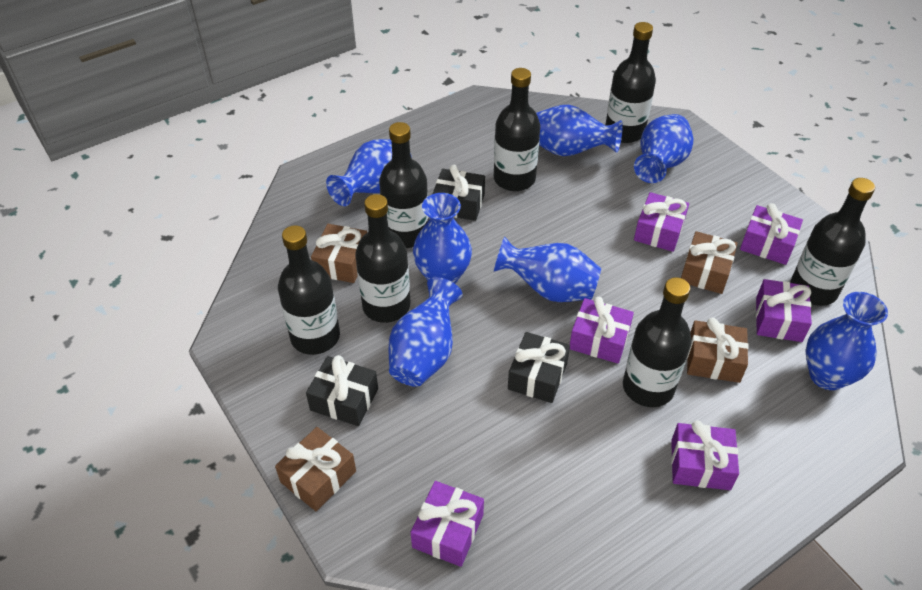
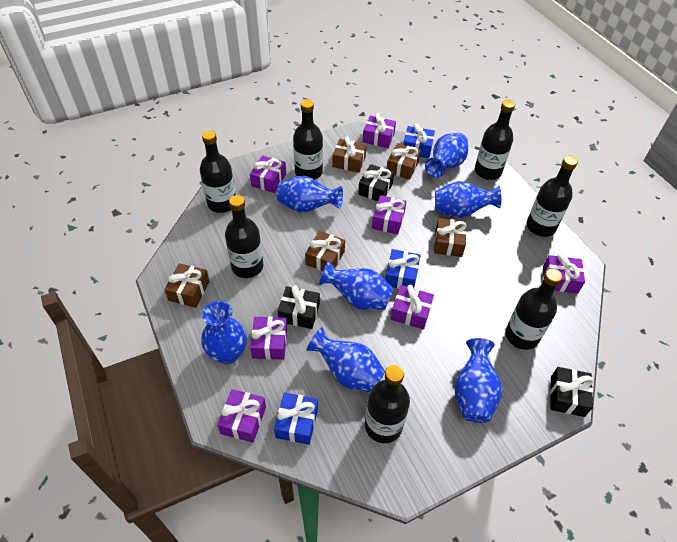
blue gift: 0 -> 3
brown gift: 4 -> 5
purple gift: 6 -> 7

